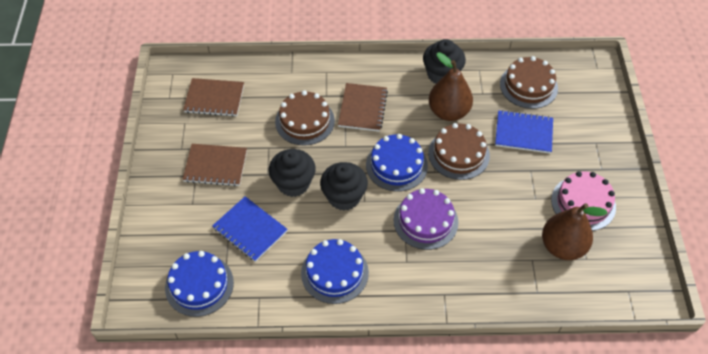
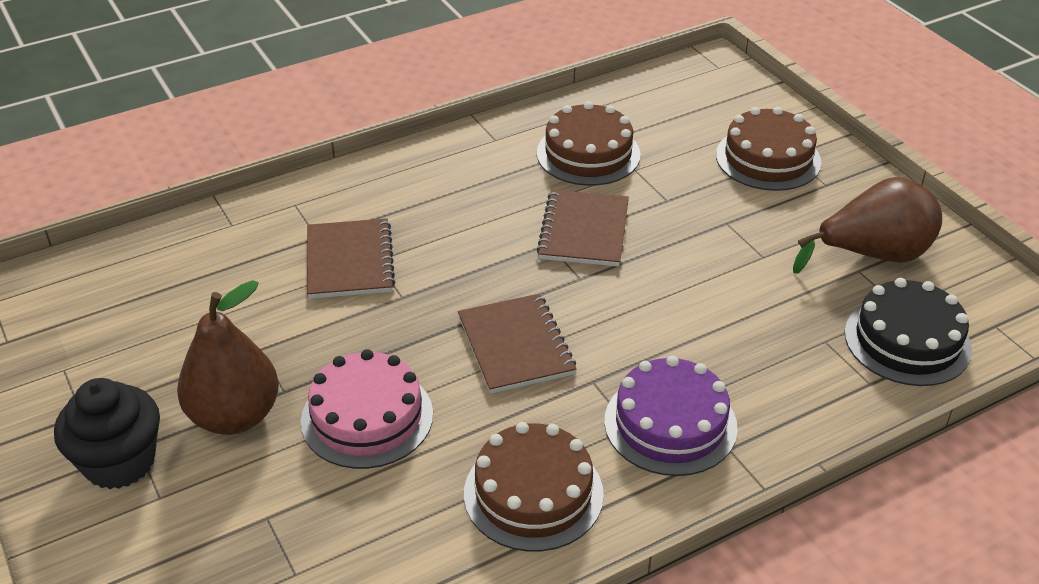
black cake: 0 -> 1
black cupcake: 3 -> 1
blue cake: 3 -> 0
blue notebook: 2 -> 0

